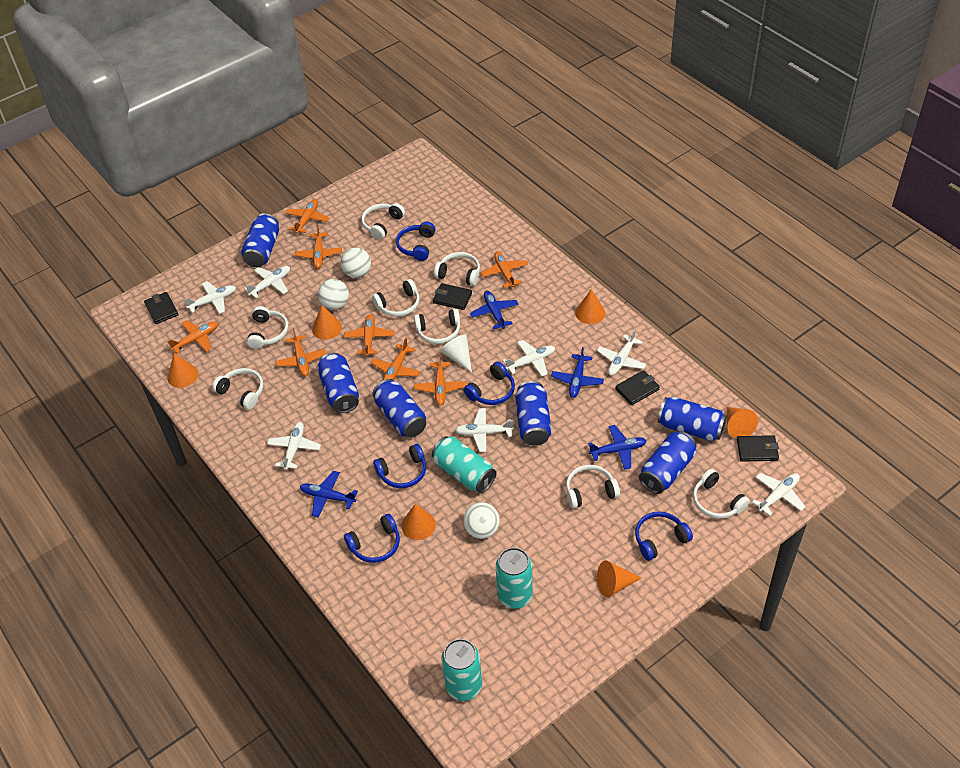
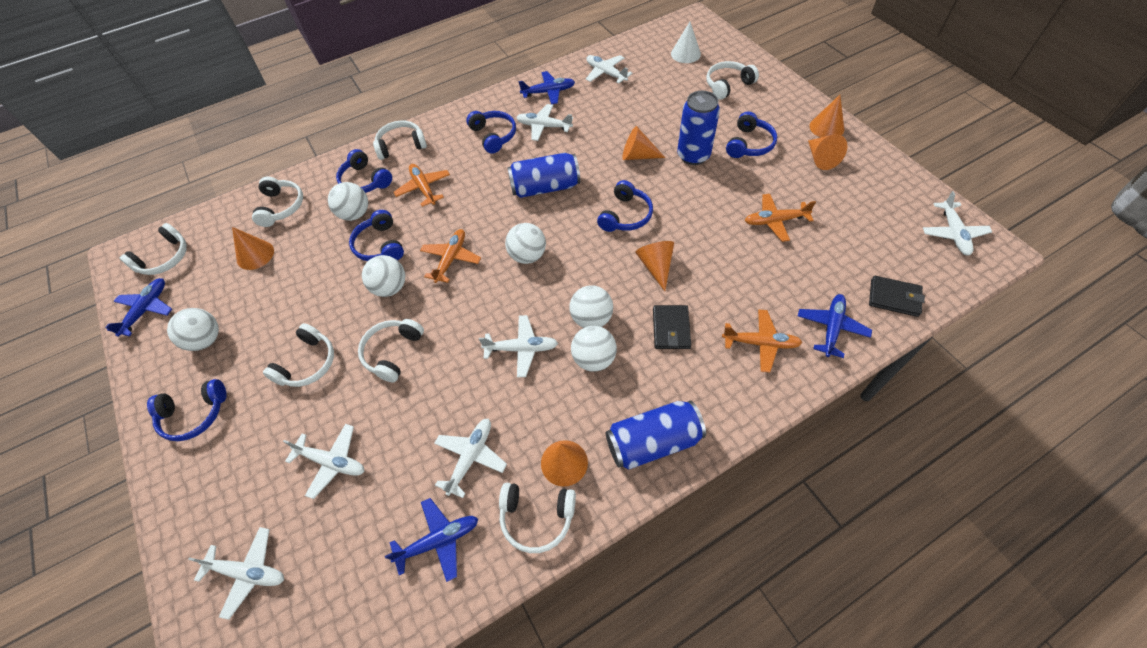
black wallet: 4 -> 2
blue can: 6 -> 3
blue headphones: 5 -> 6
orange plane: 8 -> 4
turquoise can: 3 -> 0
white ball: 3 -> 6
white headphones: 8 -> 7

